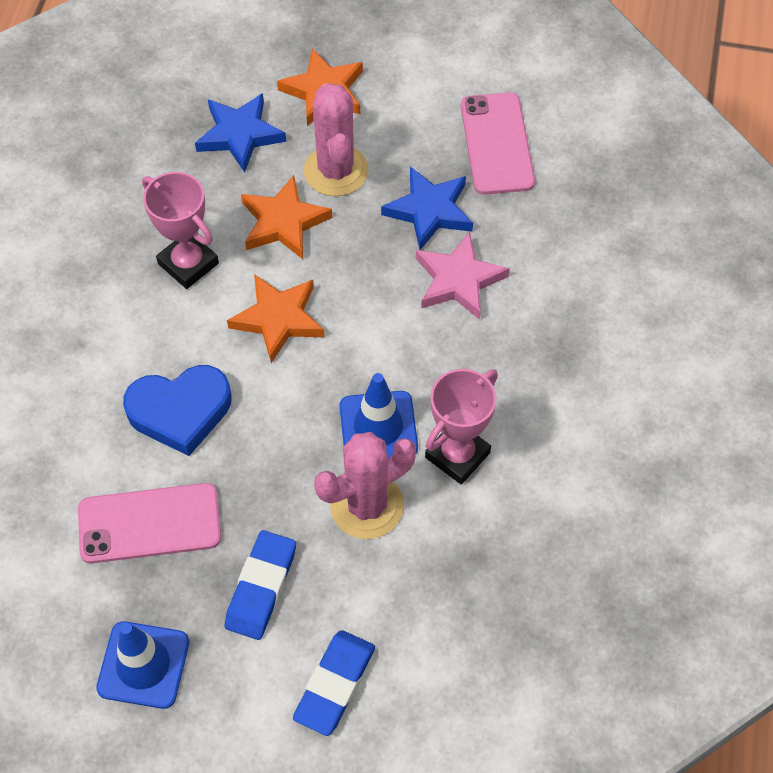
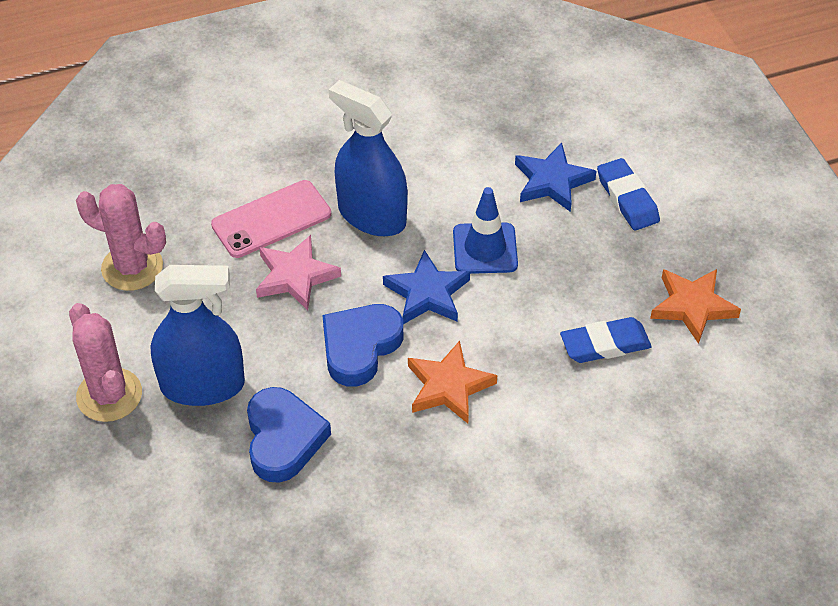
blue heart: 1 -> 2
blue spray bottle: 0 -> 2
blue traffic cone: 2 -> 1
orange star: 3 -> 2
pink phone: 2 -> 1
pink trophy: 2 -> 0

